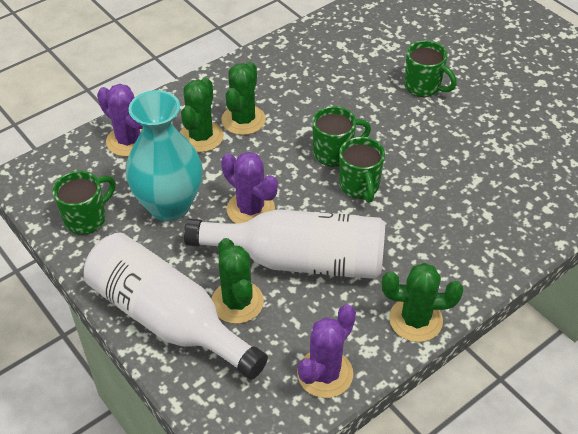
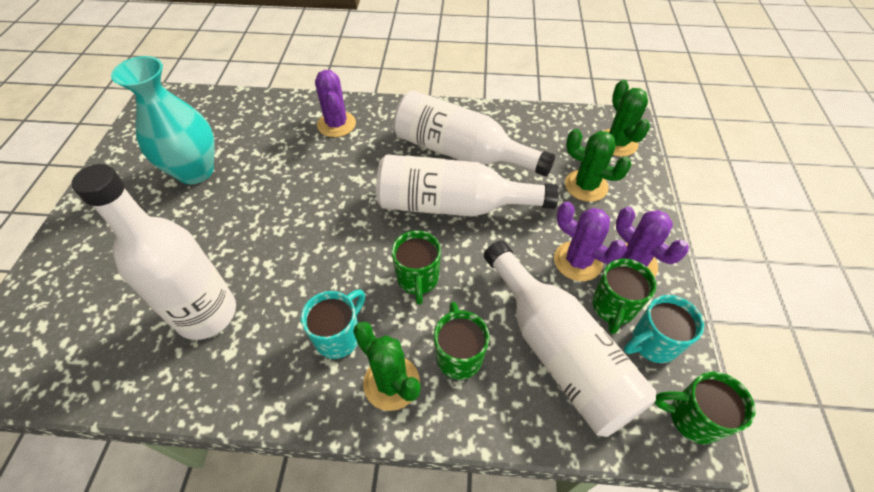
green cactus: 4 -> 3
turquoise mug: 0 -> 2
white bottle: 2 -> 4

